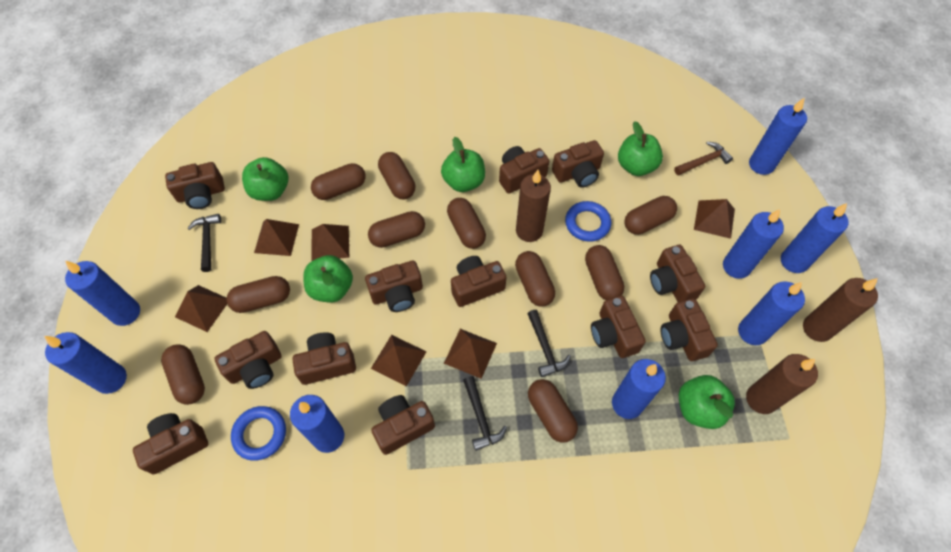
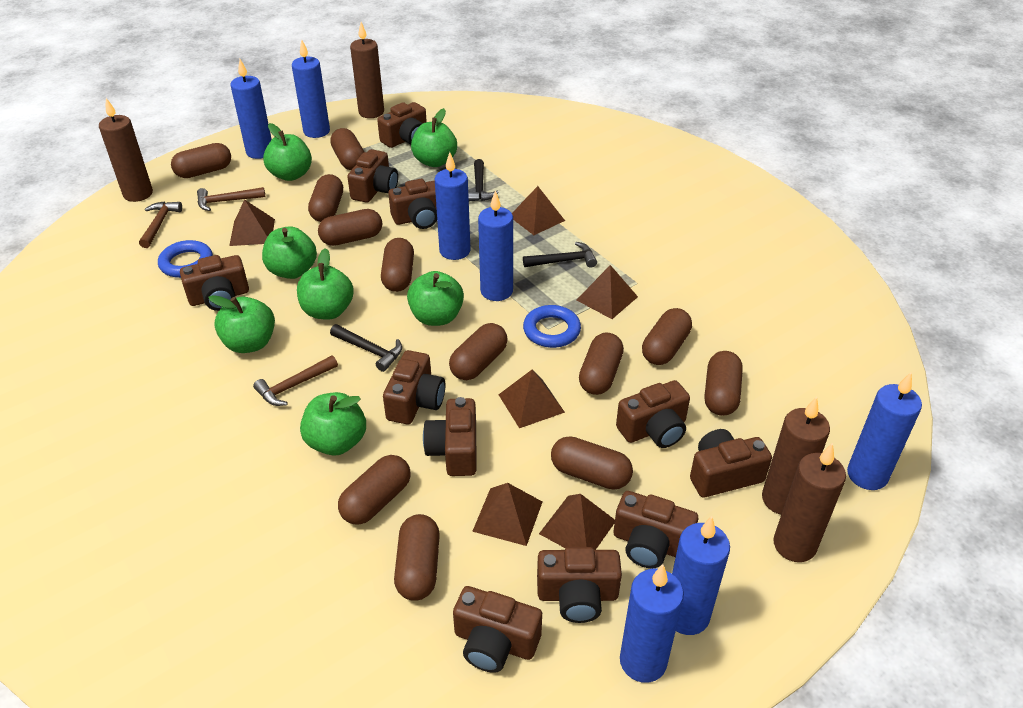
blue candle: 8 -> 7
brown camera: 12 -> 11
brown candle: 3 -> 4
brown capsule: 10 -> 12
brown hammer: 1 -> 3
green apple: 5 -> 7

